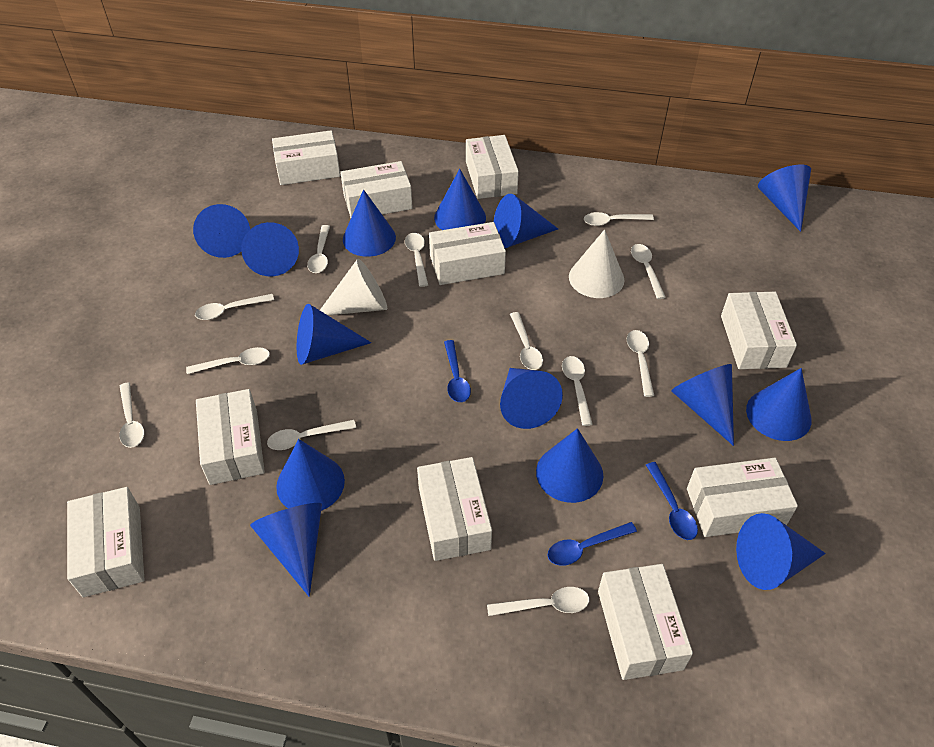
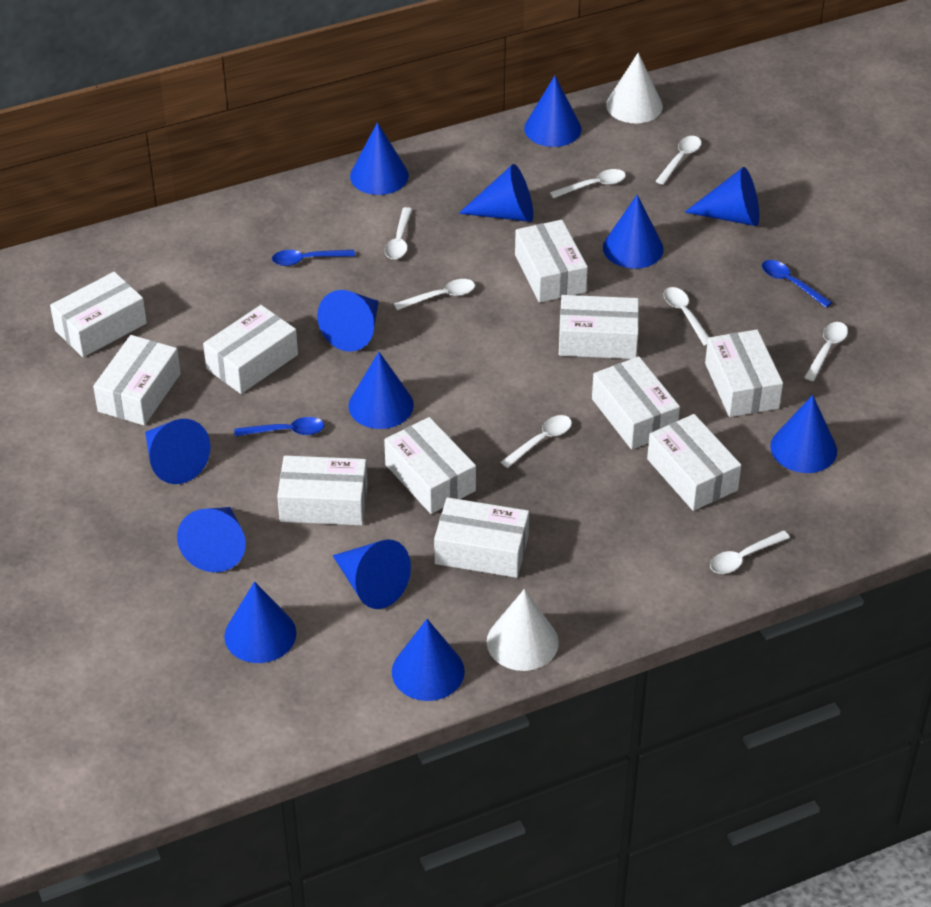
blue cone: 14 -> 13
white box: 10 -> 11
white spoon: 12 -> 8

